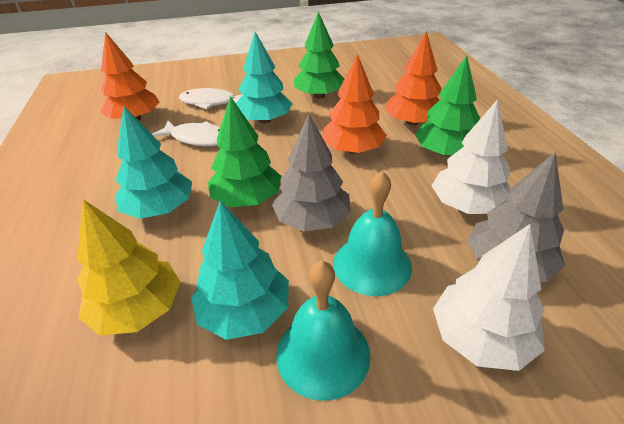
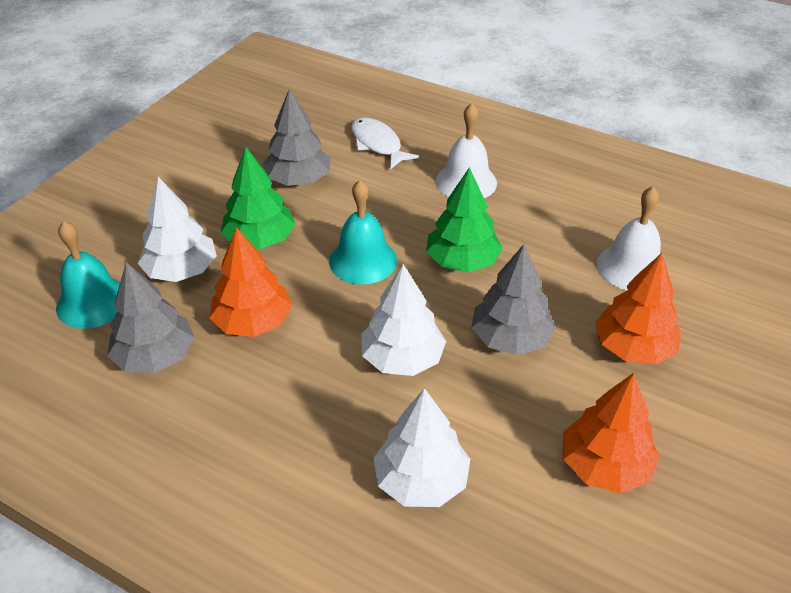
green tree: 3 -> 2
grey tree: 2 -> 3
turquoise tree: 3 -> 0
white bell: 0 -> 2
white fish: 2 -> 1
white tree: 2 -> 3
yellow tree: 1 -> 0

